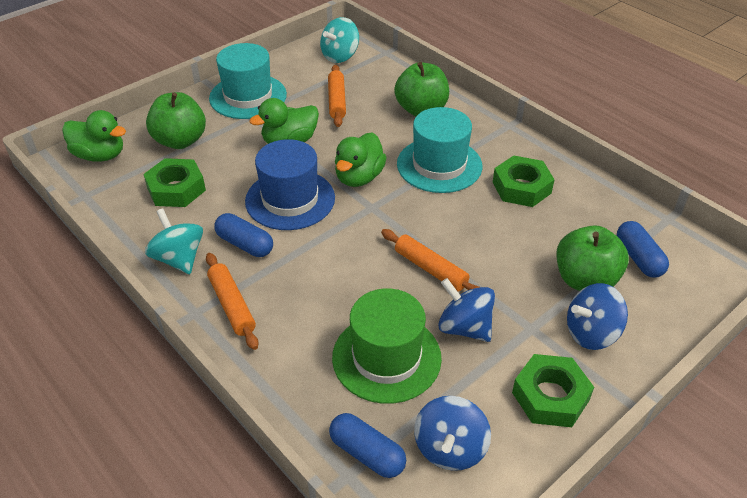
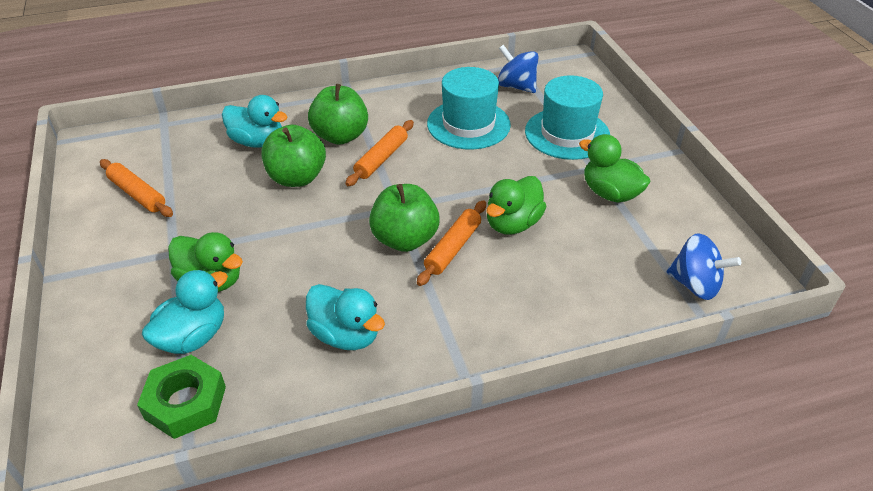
blue capsule: 3 -> 0
blue hat: 1 -> 0
blue spinning top: 3 -> 2
green hat: 1 -> 0
green nut: 3 -> 1
turquoise duck: 0 -> 3
turquoise spinning top: 2 -> 0

